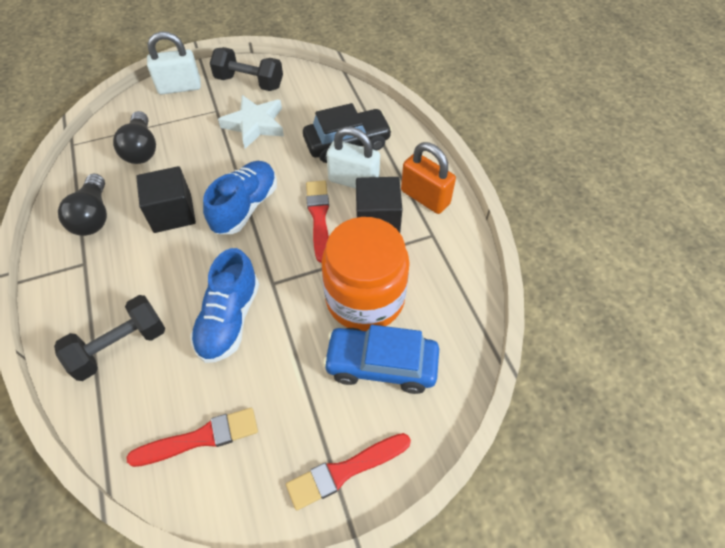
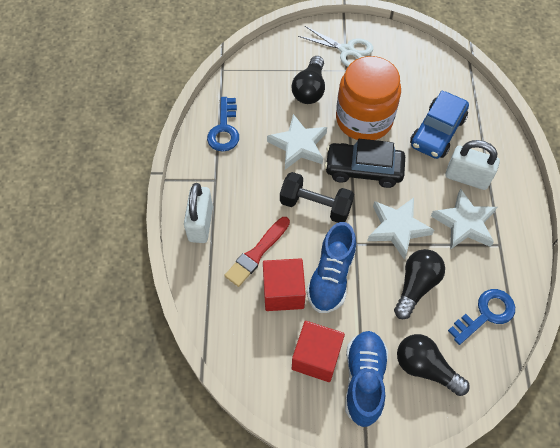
black cube: 2 -> 0
black dumbbell: 2 -> 1
black light bulb: 2 -> 3
blue key: 0 -> 2
orange padlock: 1 -> 0
red brush: 3 -> 1
red cube: 0 -> 2
white scissors: 0 -> 1
white star: 1 -> 3

